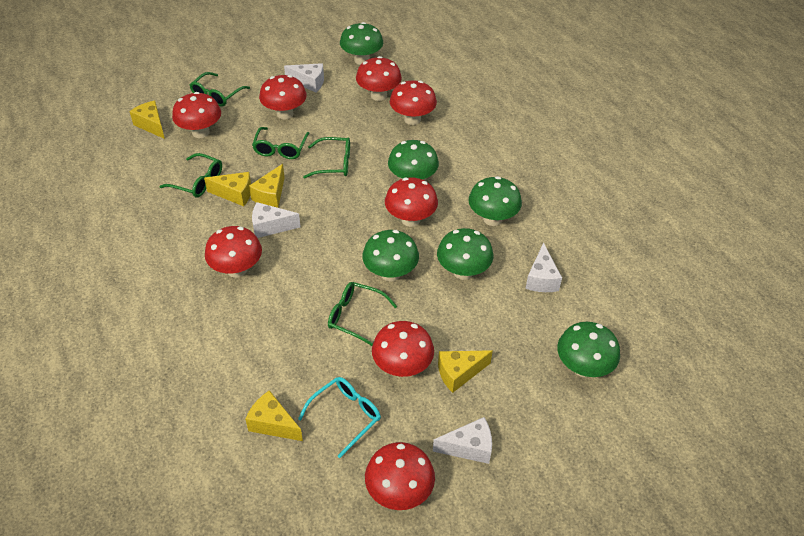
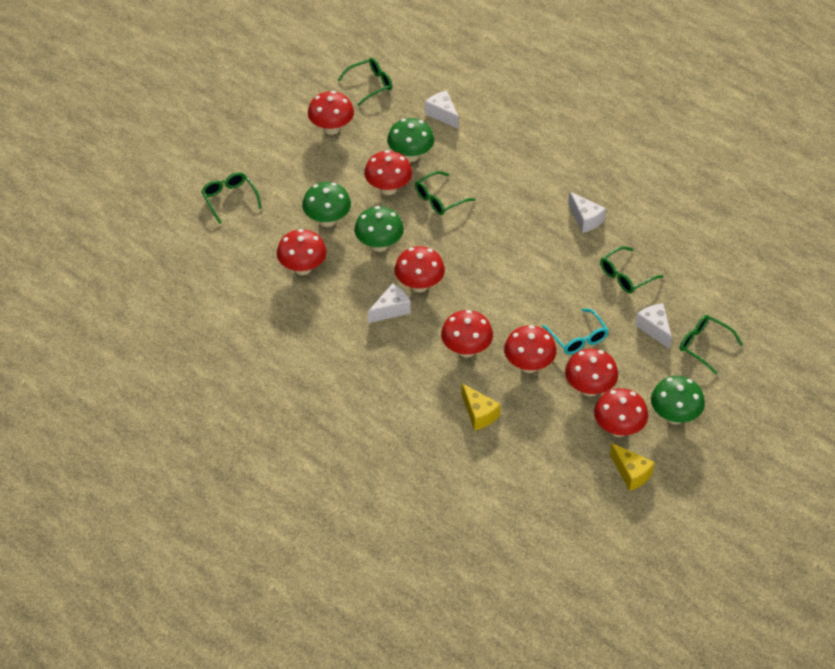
green mushroom: 6 -> 4
yellow cheese: 5 -> 2

